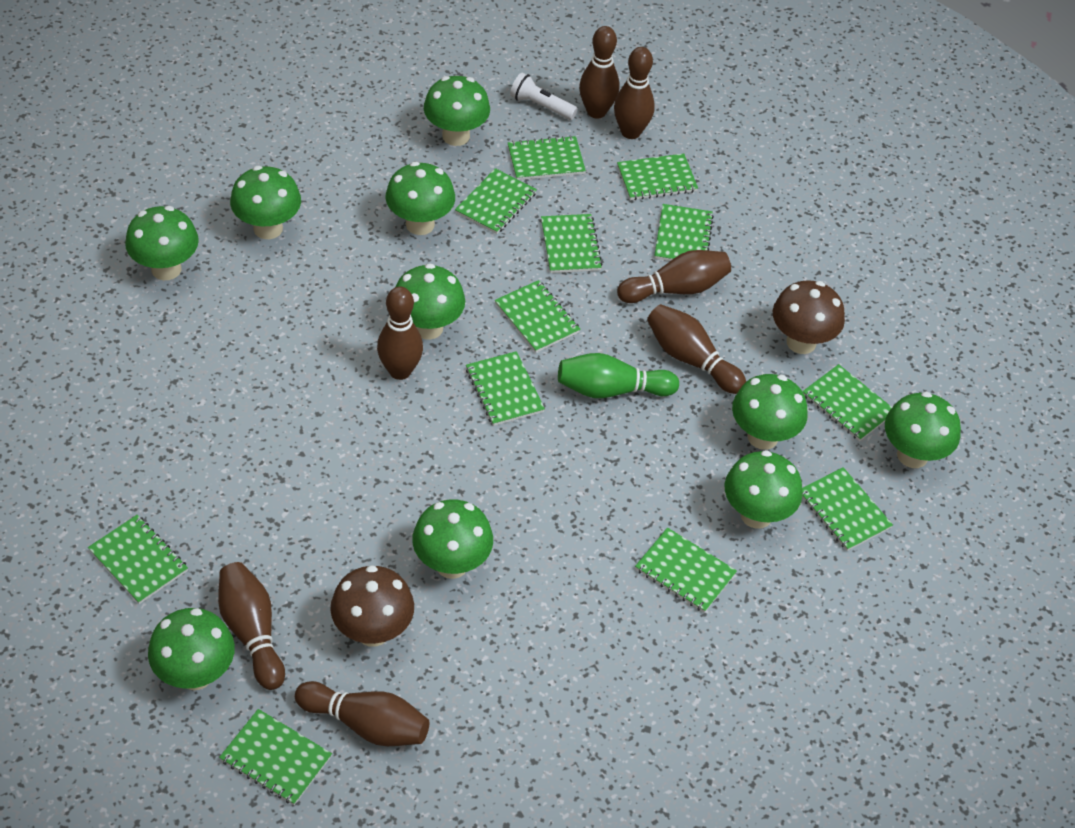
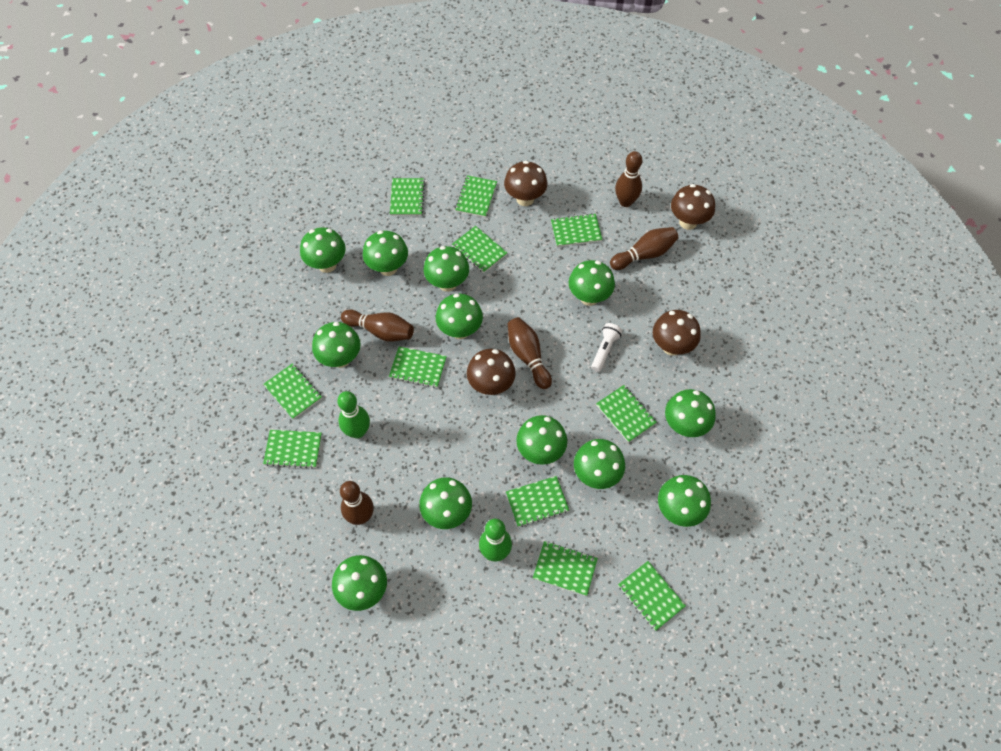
brown bowling pin: 7 -> 5
brown mushroom: 2 -> 4
green bowling pin: 1 -> 2
green mushroom: 10 -> 12
green notebook: 12 -> 11

